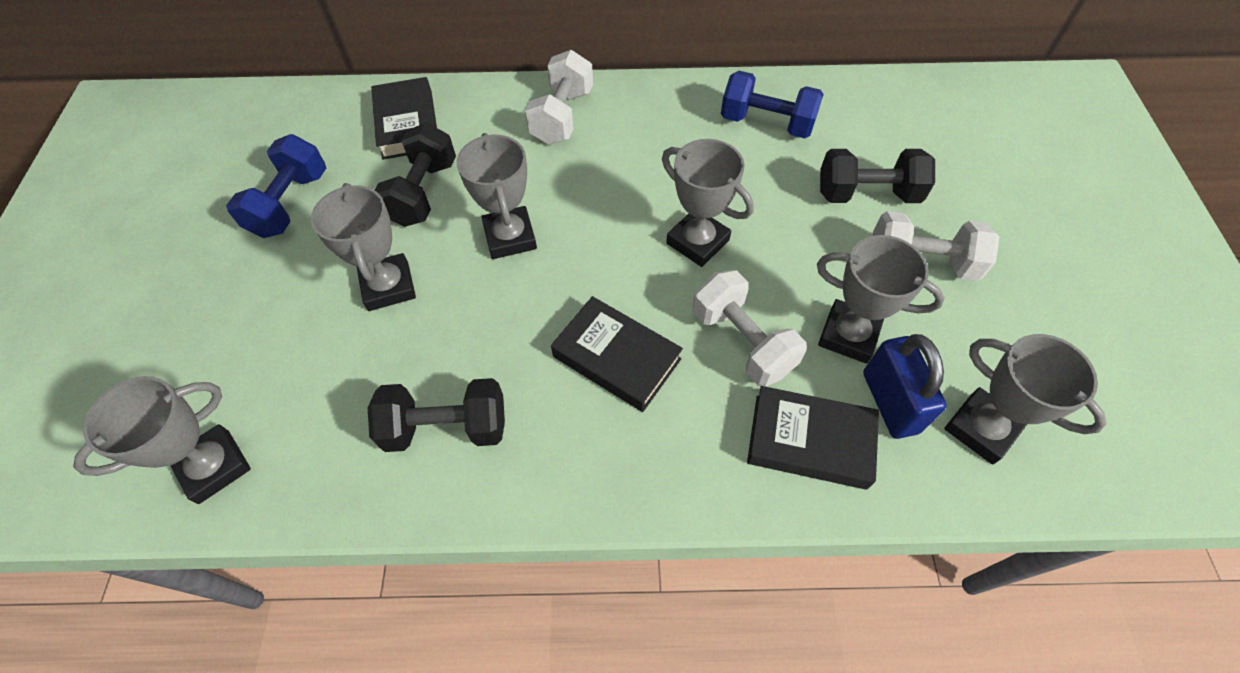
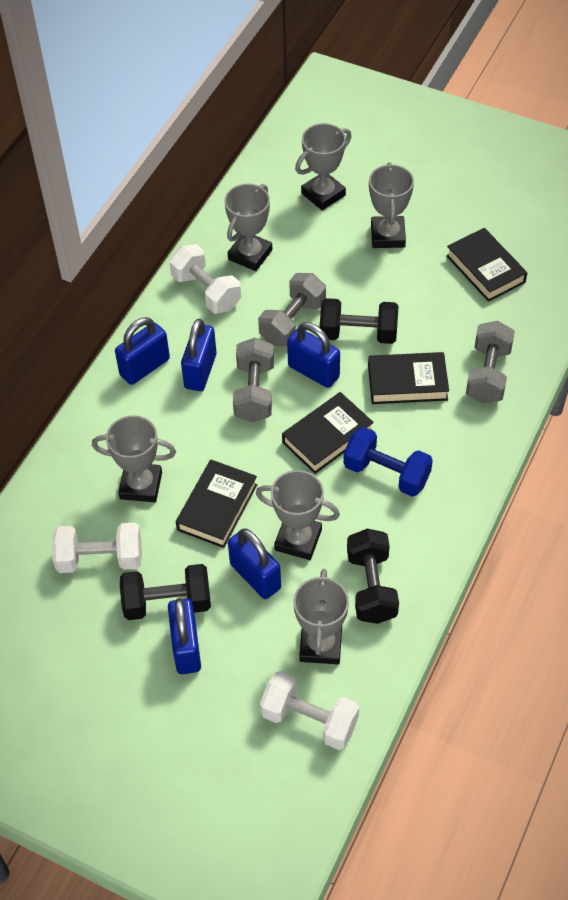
black book: 3 -> 4
blue dumbbell: 2 -> 1
blue padlock: 1 -> 5
grey dumbbell: 0 -> 3

